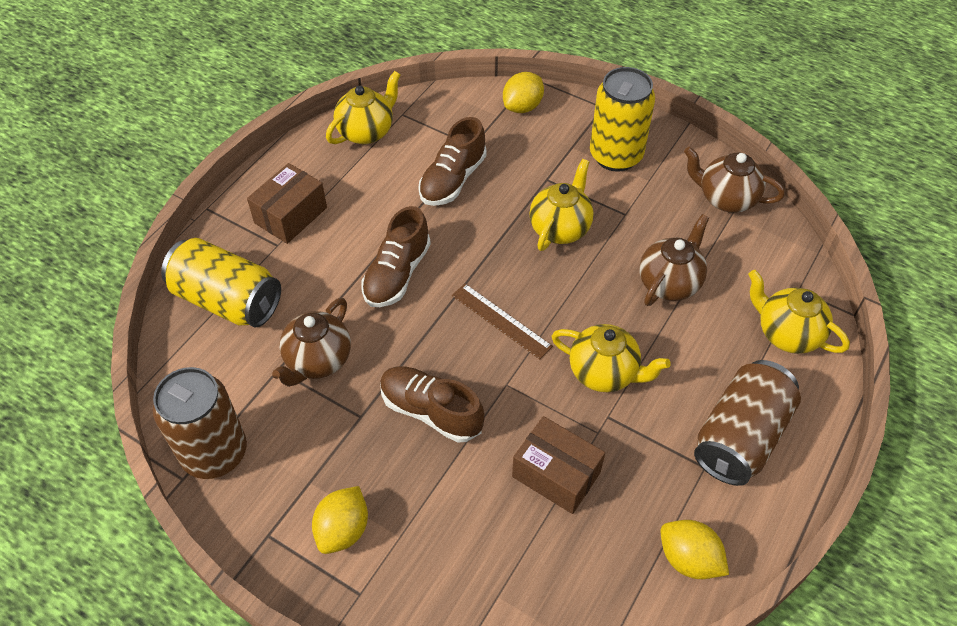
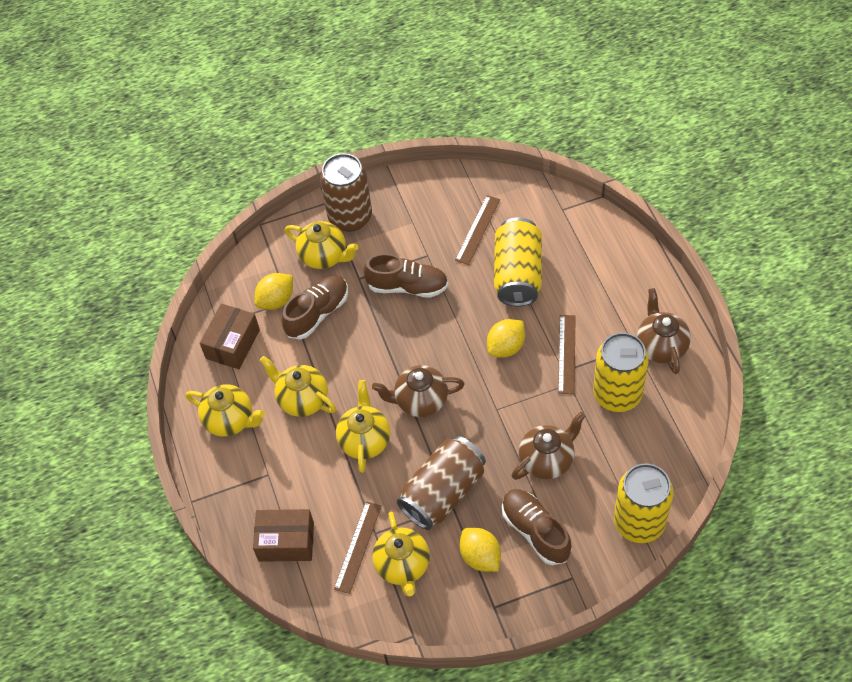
brown ruler: 1 -> 3
yellow can: 2 -> 3
yellow teapot: 4 -> 5

